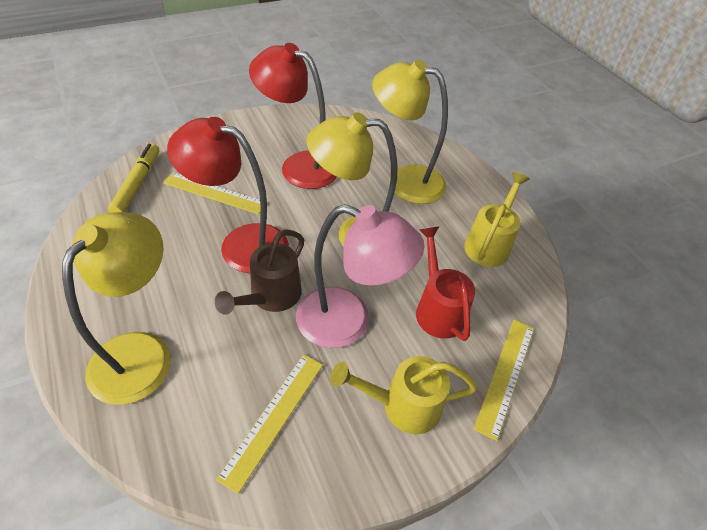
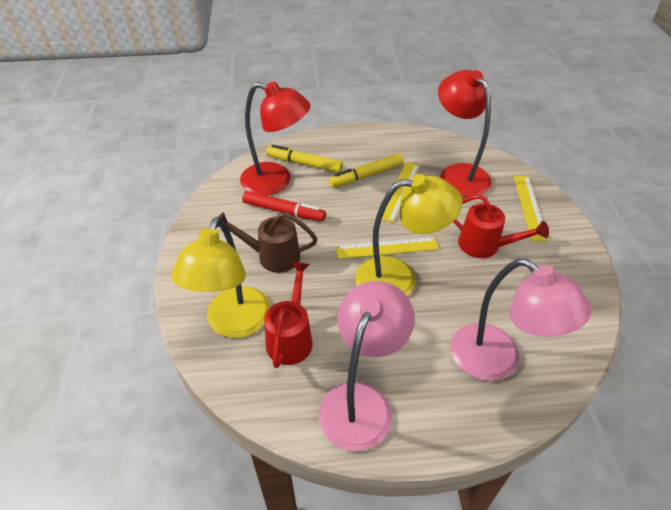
pink lamp: 1 -> 2
red marker: 0 -> 1
red watering can: 1 -> 2
yellow lamp: 3 -> 2
yellow marker: 1 -> 2
yellow watering can: 2 -> 0

